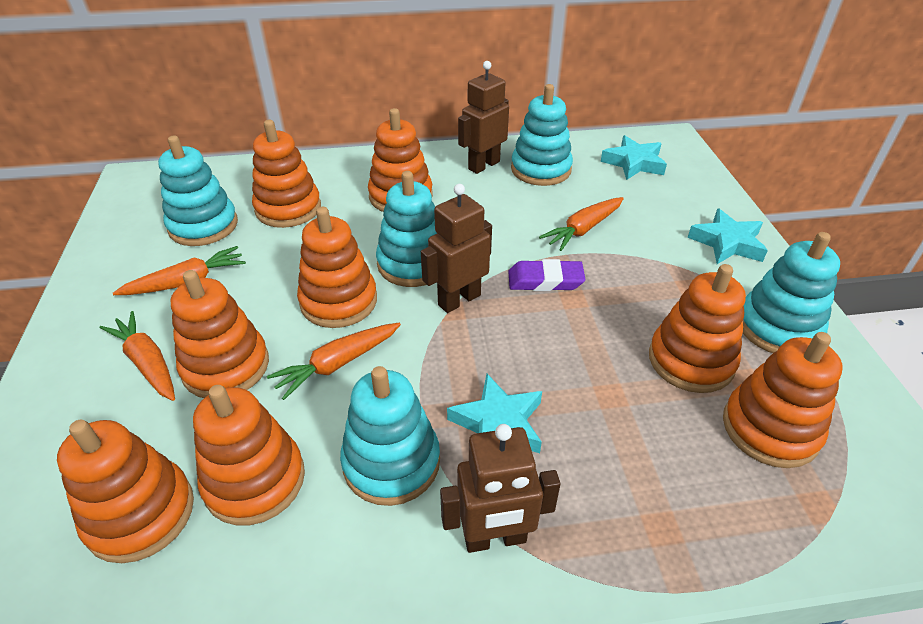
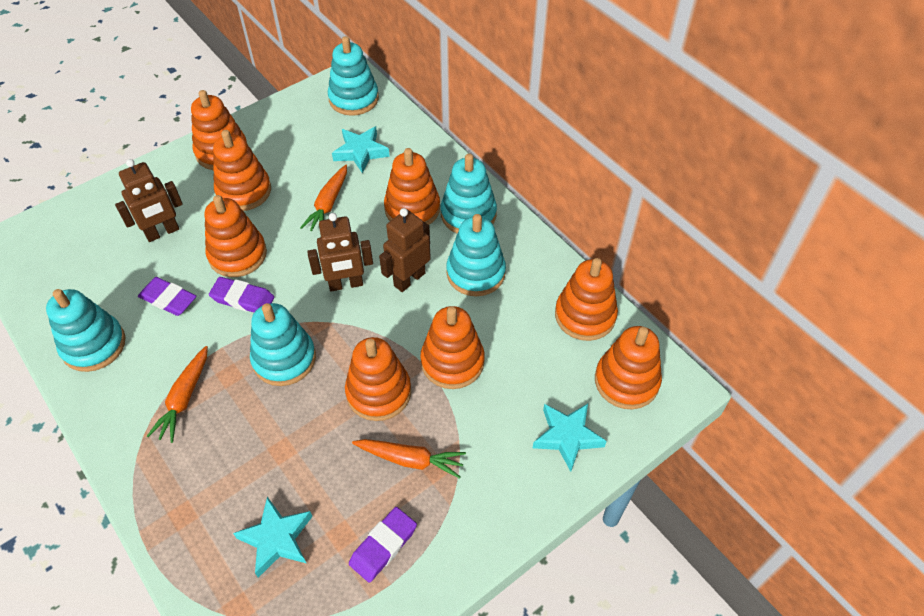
orange carrot: 4 -> 3
purple eraser: 1 -> 3

